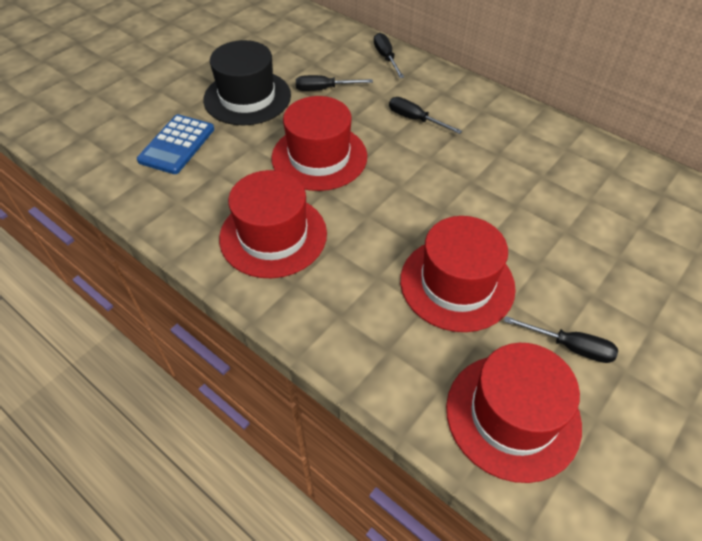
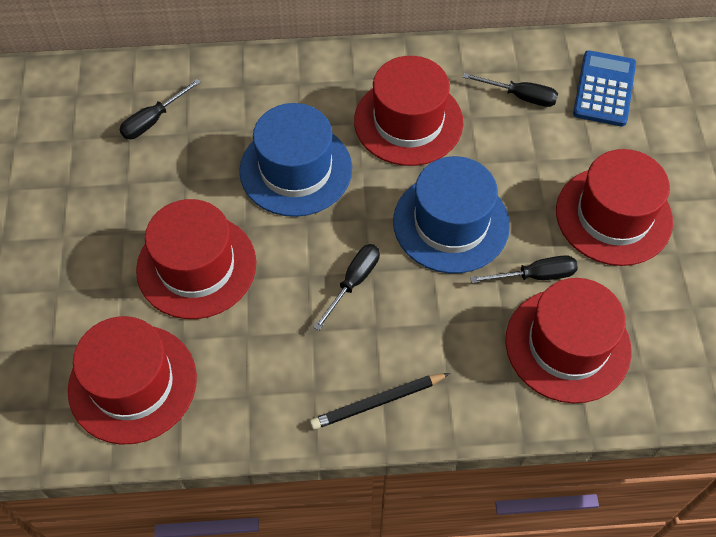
black hat: 1 -> 0
black pencil: 0 -> 1
blue hat: 0 -> 2
red hat: 4 -> 5

